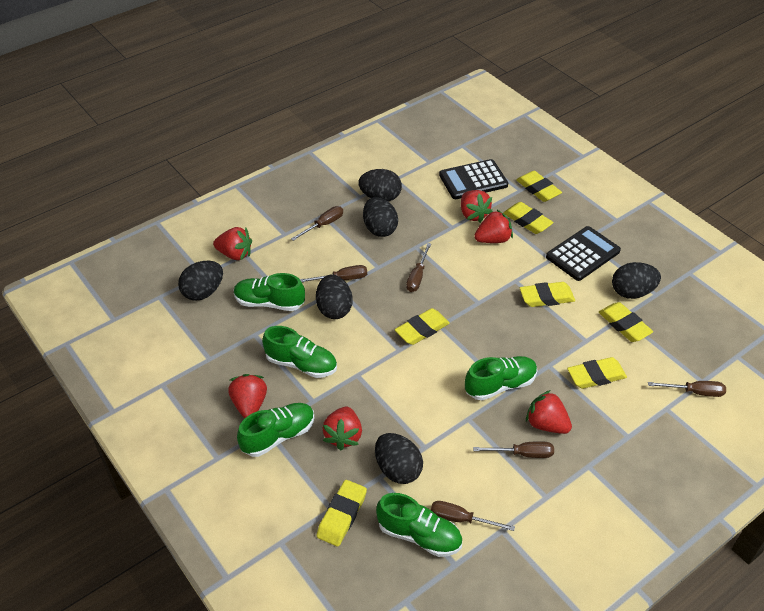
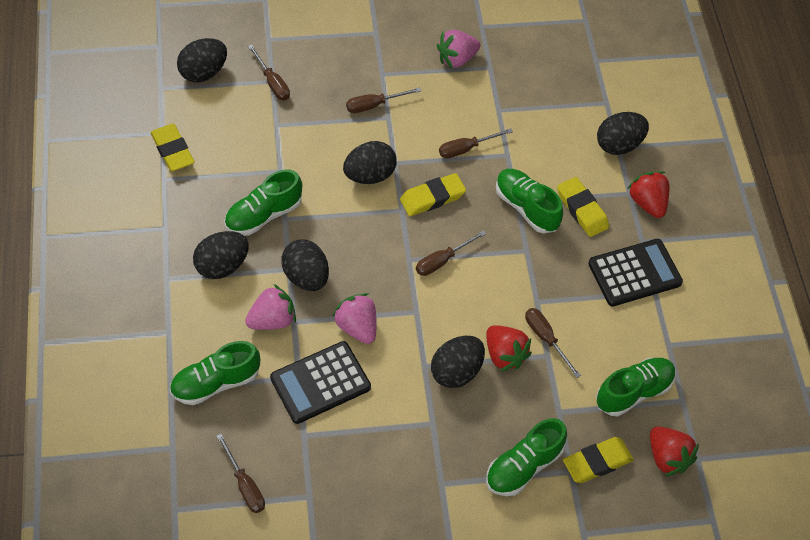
pink strawberry: 0 -> 3
red strawberry: 6 -> 3
yellow eraser: 7 -> 4

